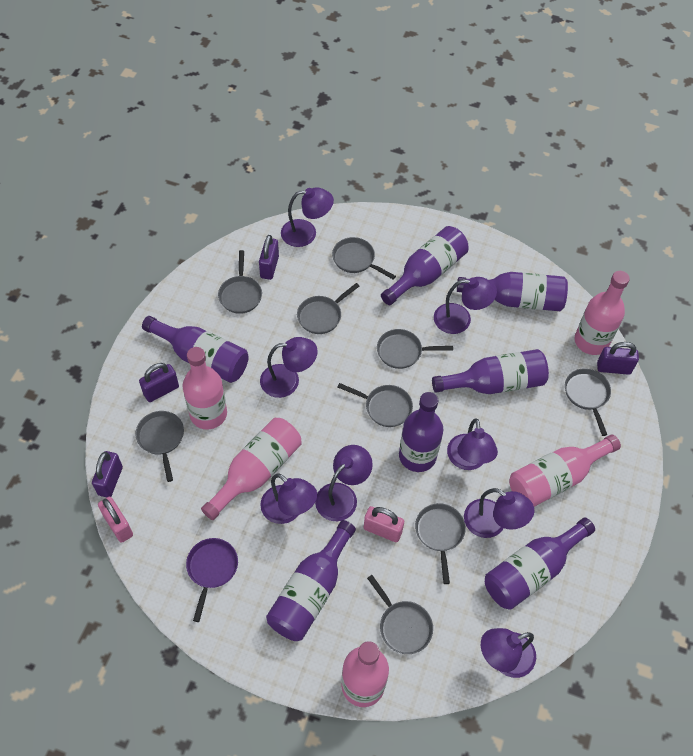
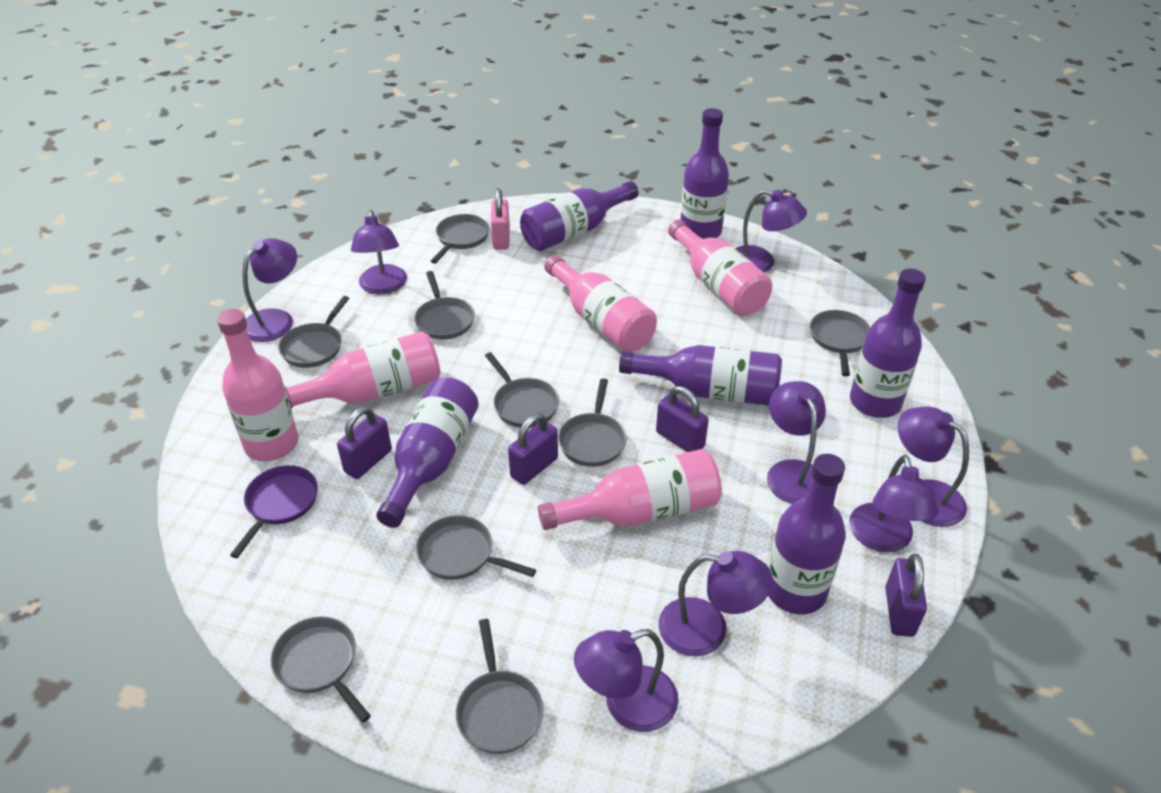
pink padlock: 2 -> 1
purple bottle: 7 -> 6

